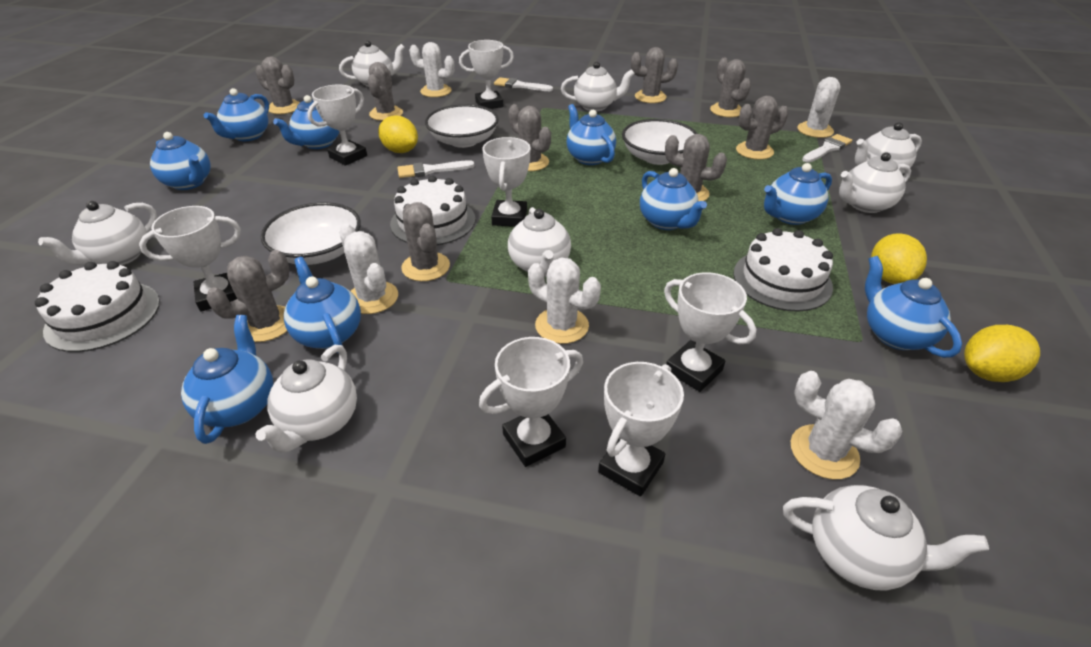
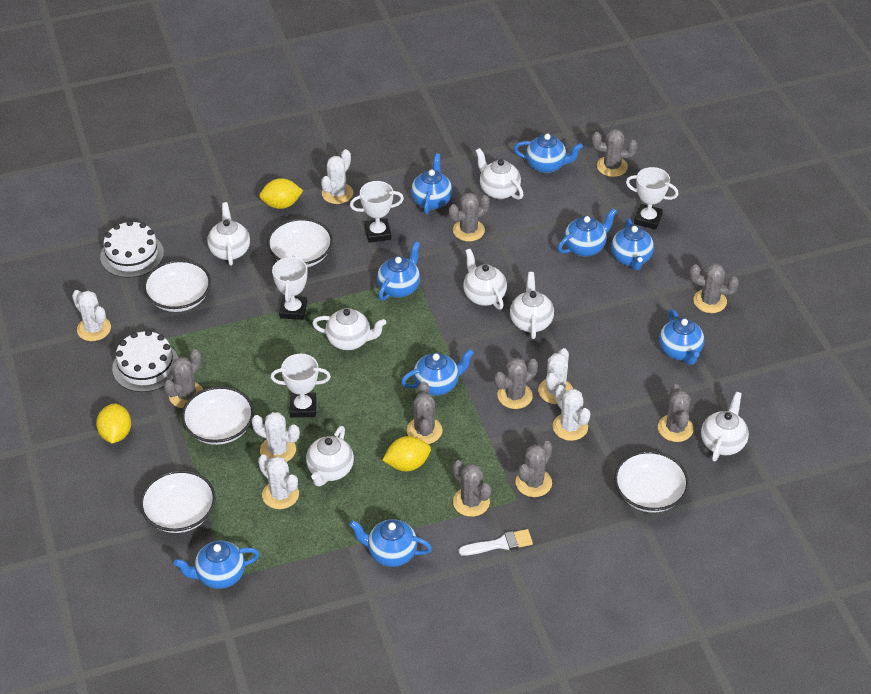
white bowl: 3 -> 5
white brush: 3 -> 1
white cactus: 5 -> 6
white cake: 3 -> 2
white teapot: 8 -> 7
white trophy: 7 -> 4

